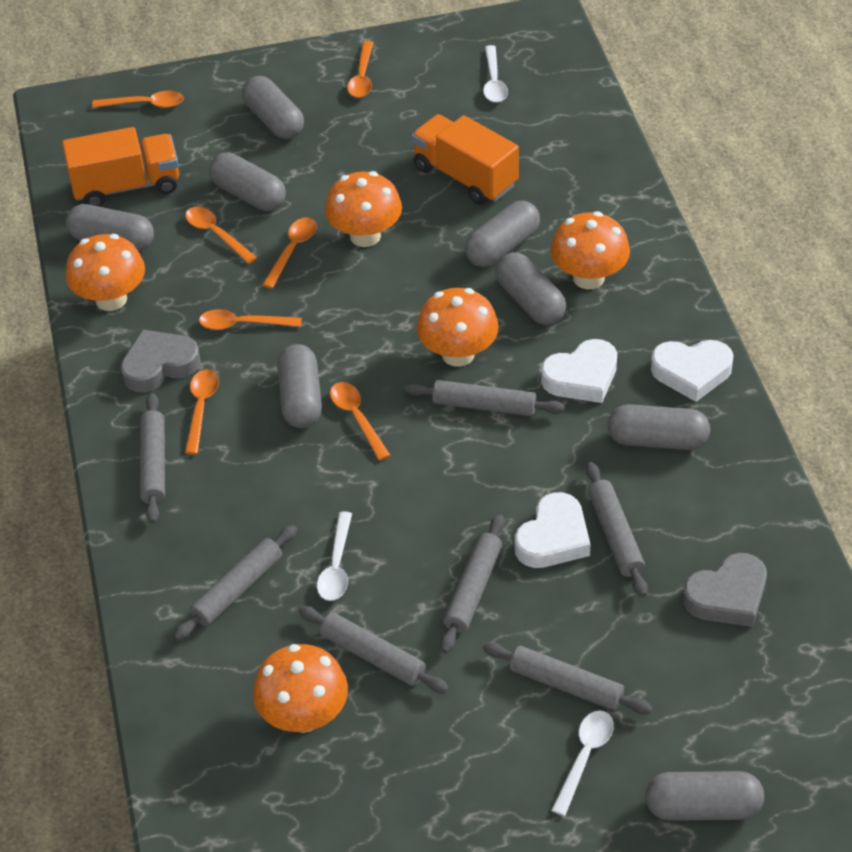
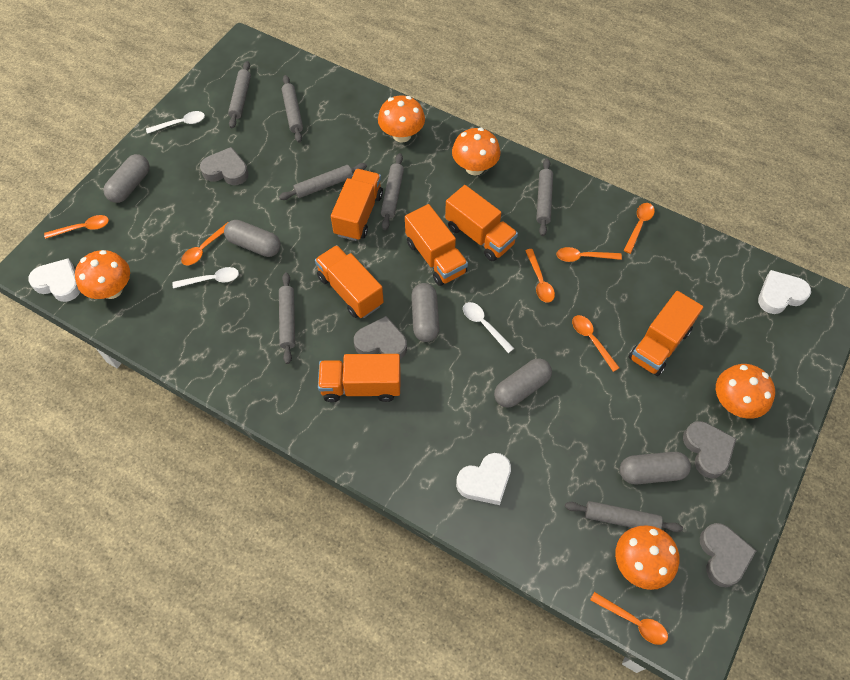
grey capsule: 8 -> 5
grey heart: 2 -> 4
orange truck: 2 -> 6

